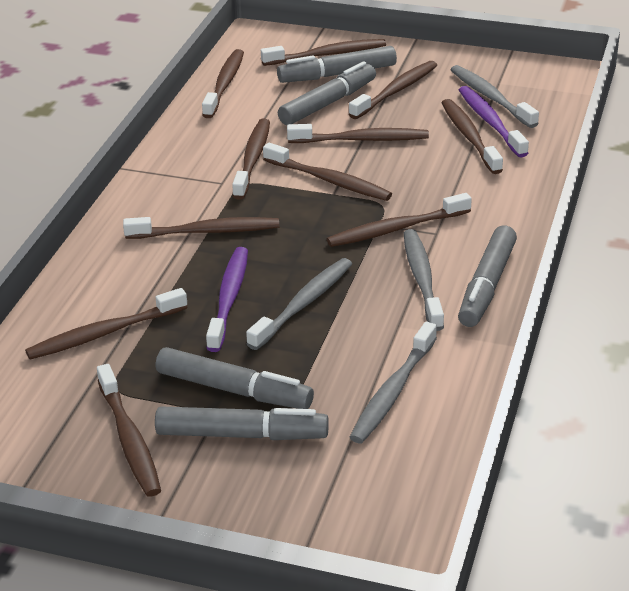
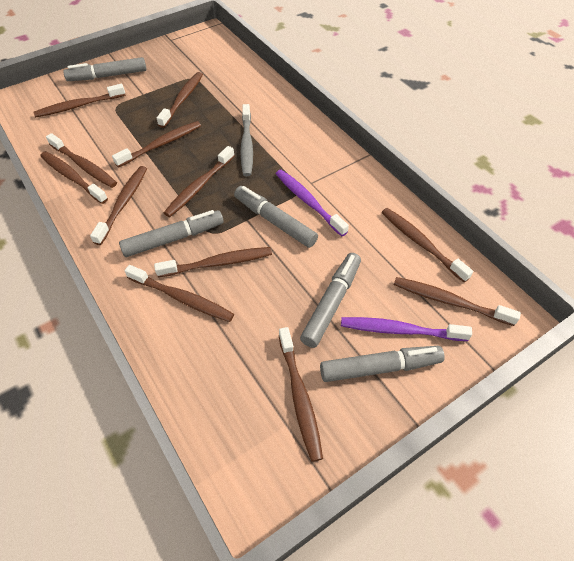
brown toothbrush: 11 -> 12
grey toothbrush: 4 -> 1

